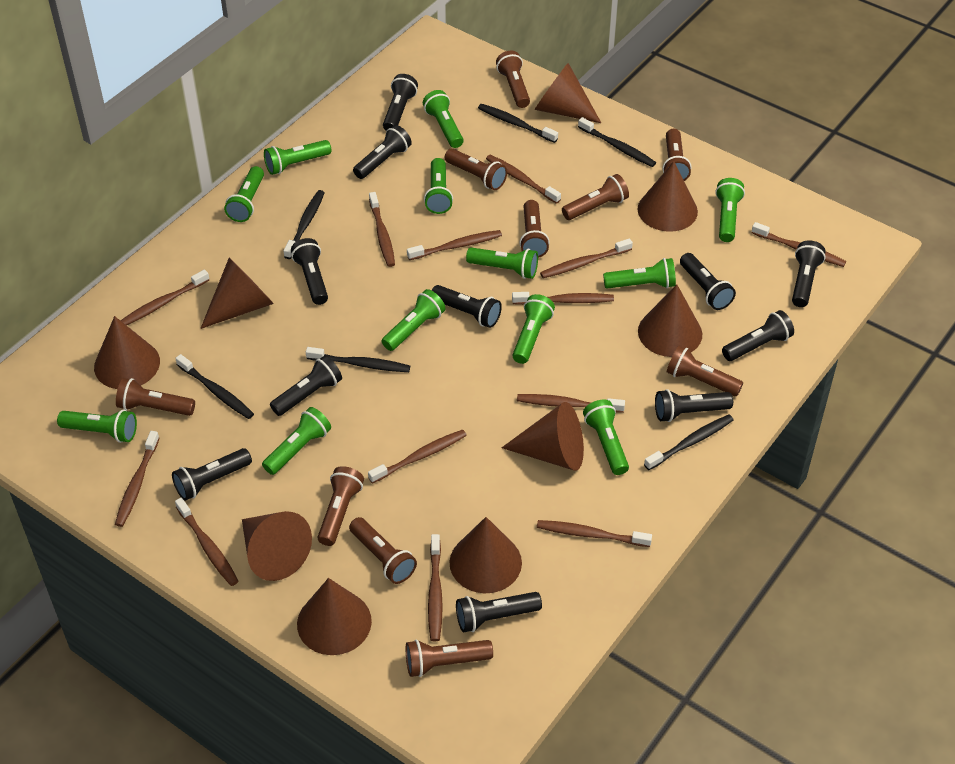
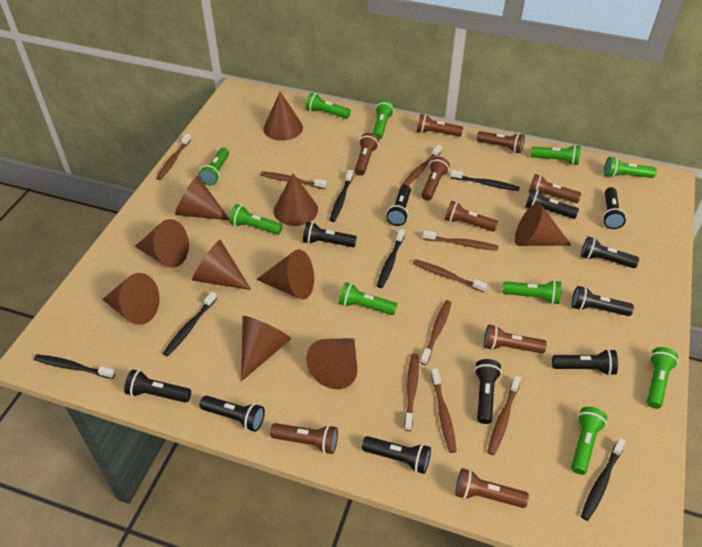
brown cone: 9 -> 10
brown flashlight: 10 -> 9
brown toothbrush: 13 -> 9
green flashlight: 12 -> 10

